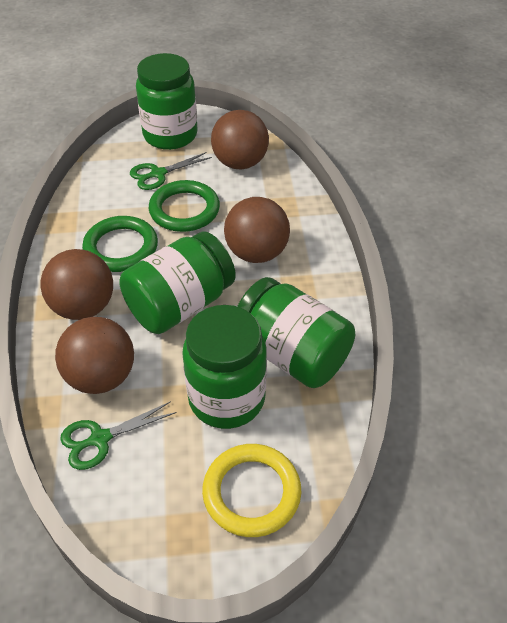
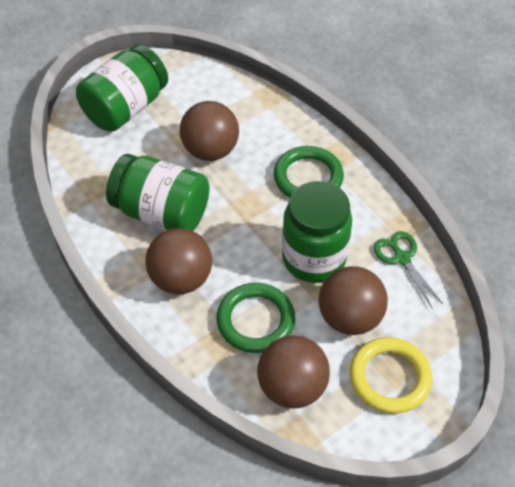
green jar: 4 -> 3
green scissors: 2 -> 1

